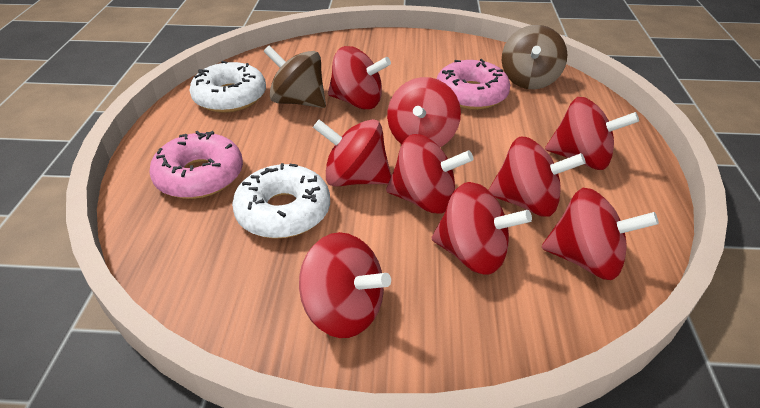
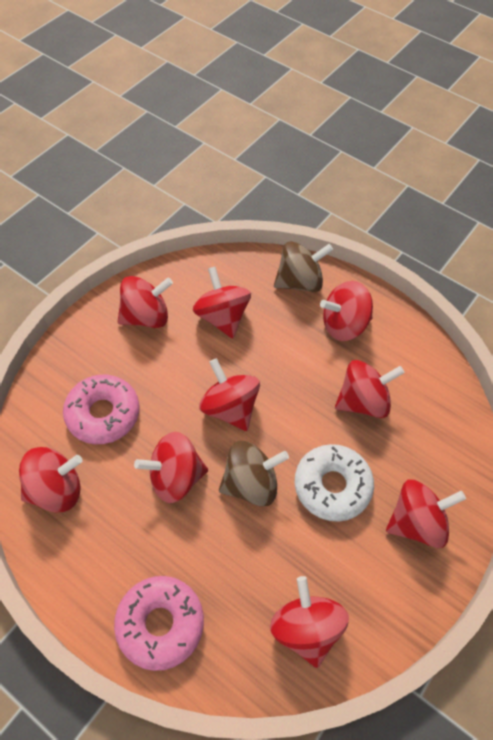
white donut: 2 -> 1

